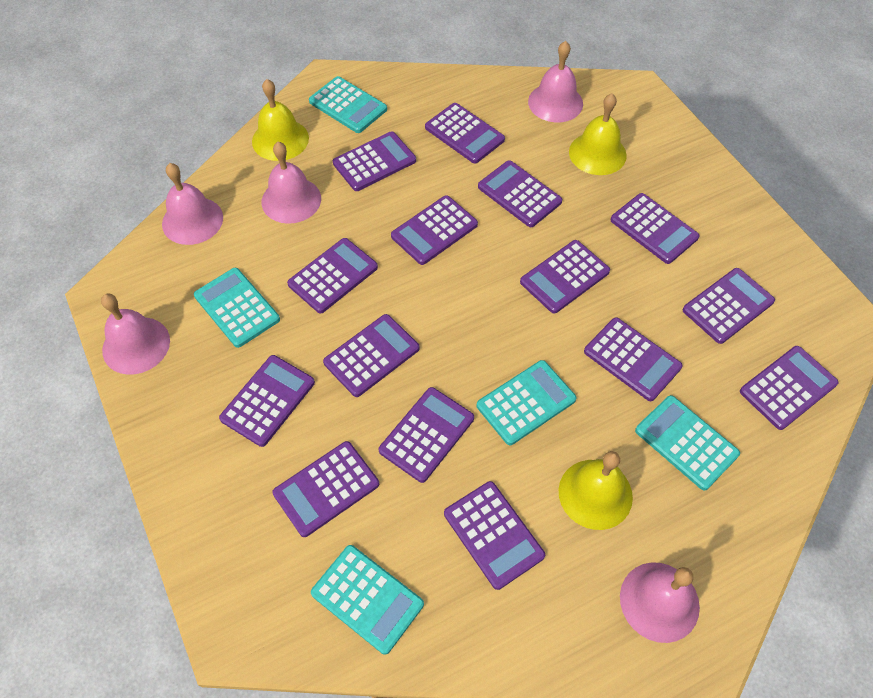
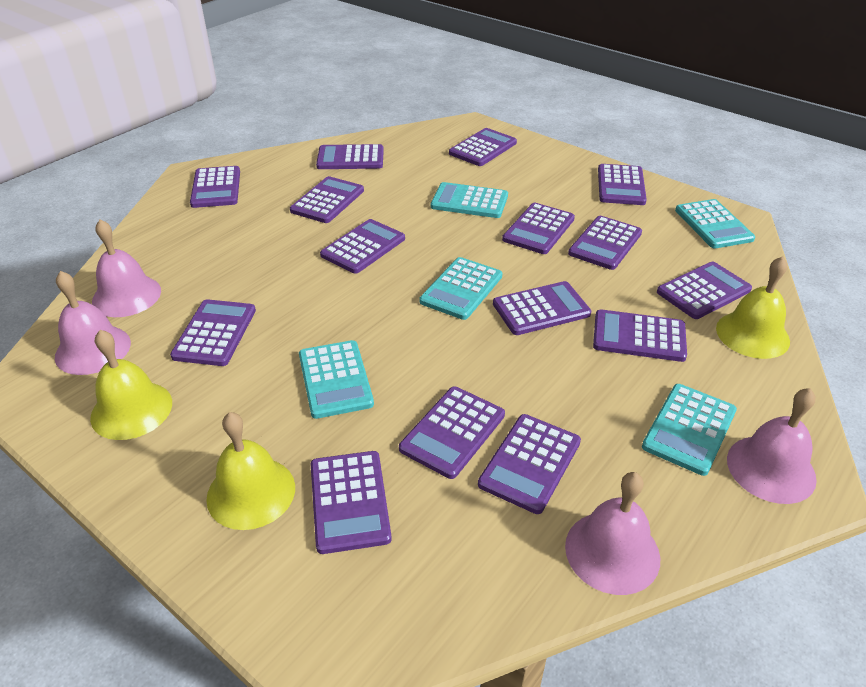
pink bell: 5 -> 4

